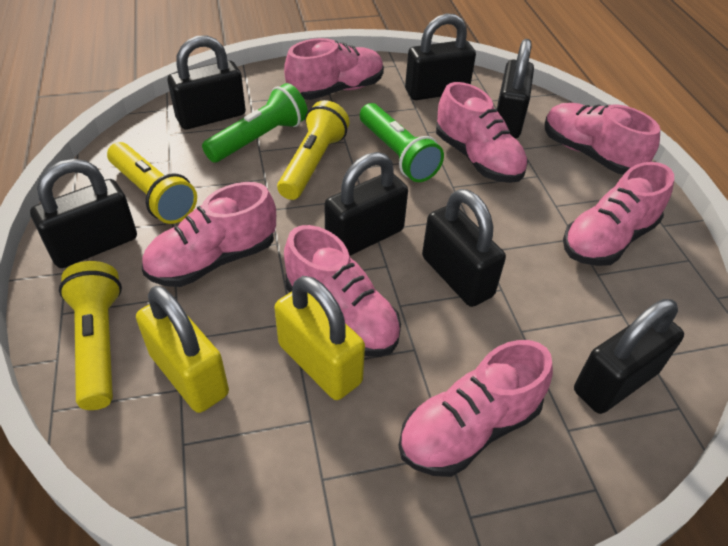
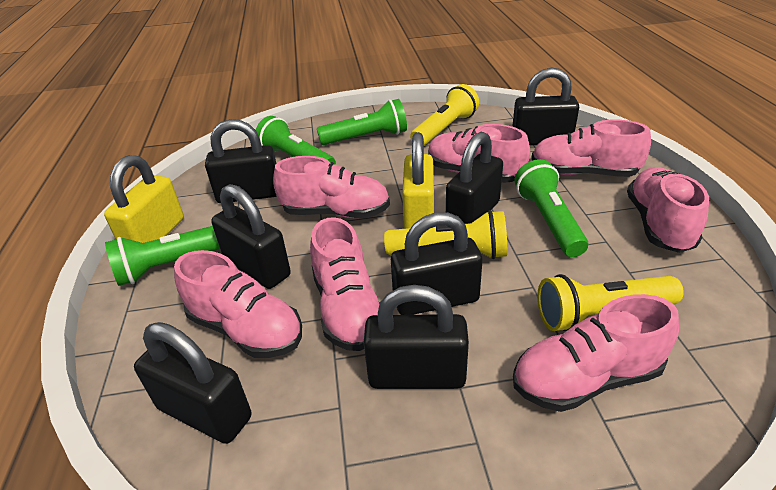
green flashlight: 2 -> 4

